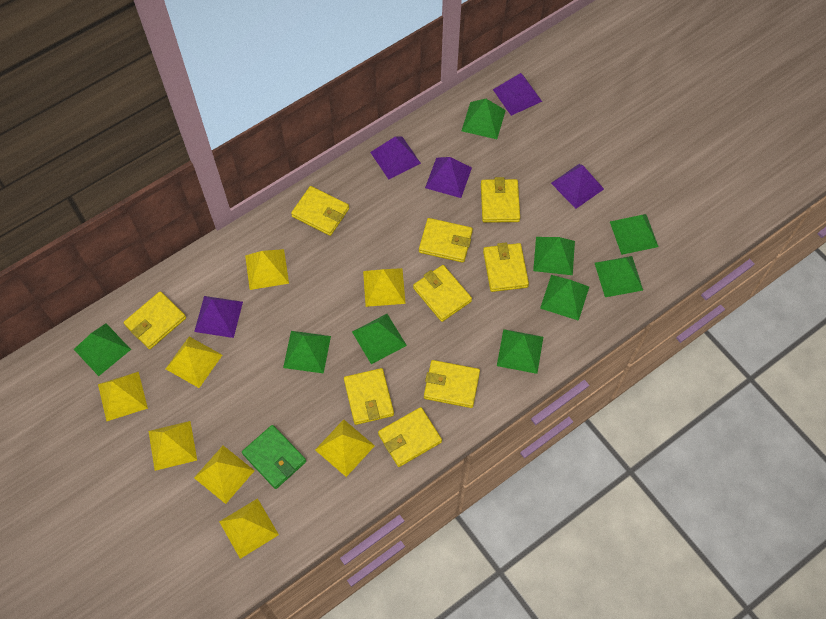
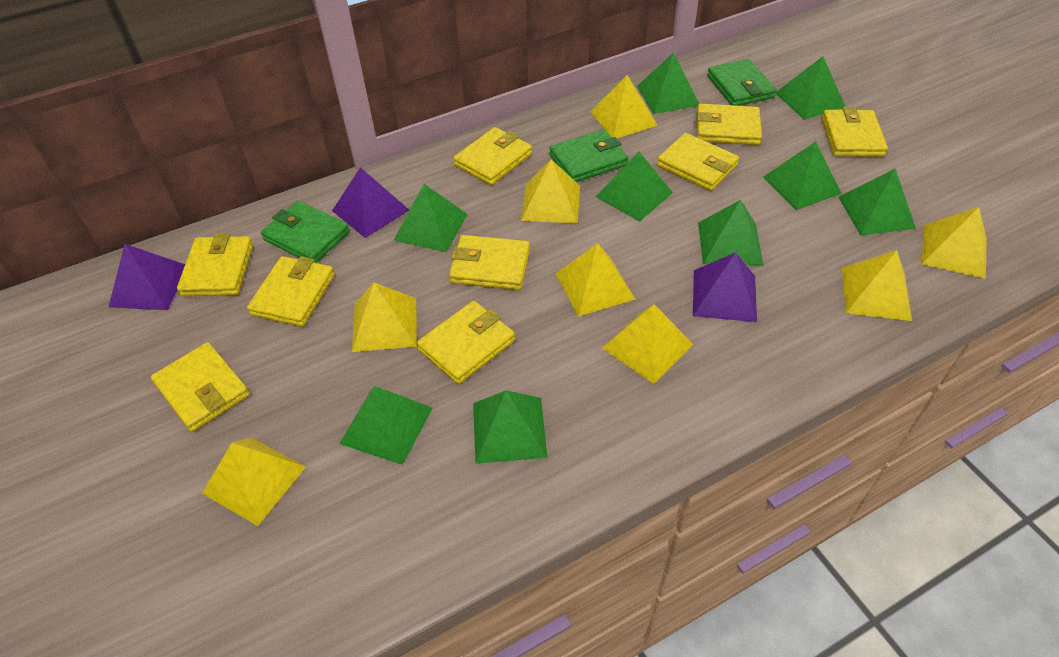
green wallet: 1 -> 3
purple pyramid: 5 -> 3

